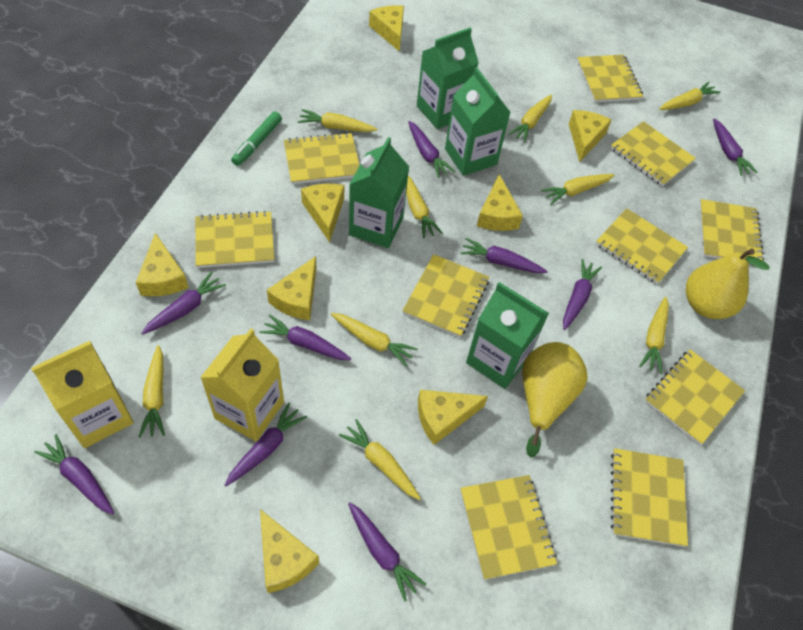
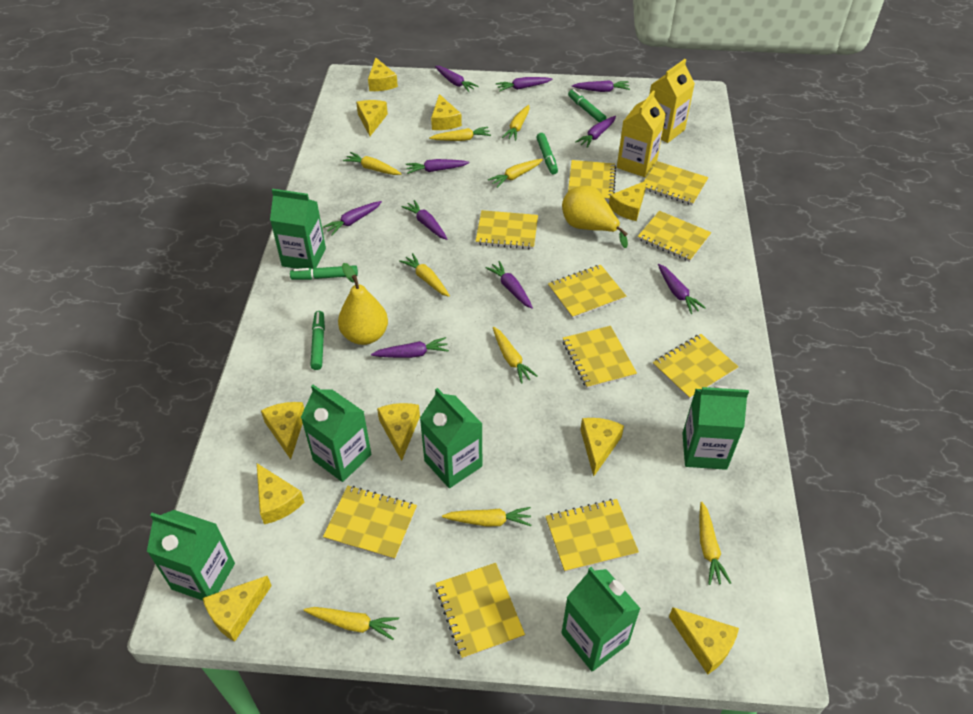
green carton: 4 -> 6
green marker: 1 -> 4
purple carrot: 9 -> 10
yellow cheese: 8 -> 10

